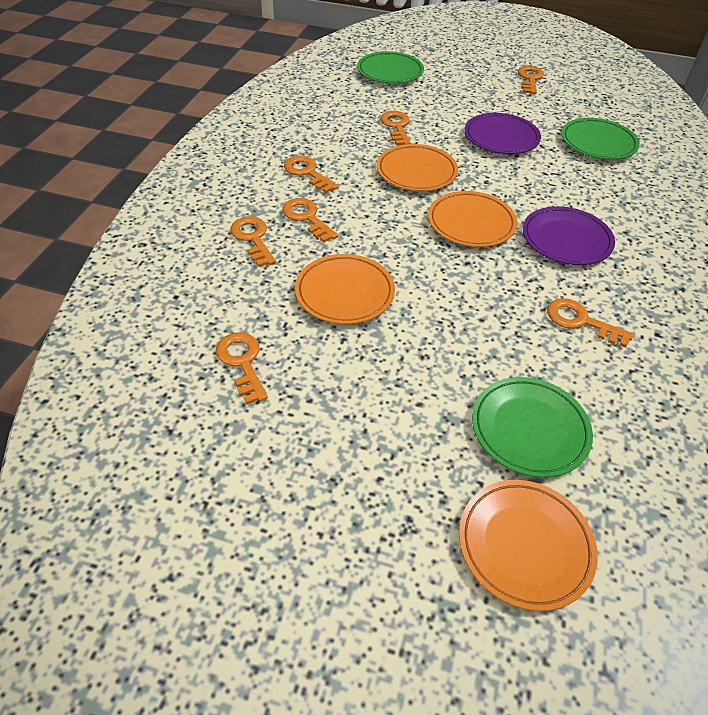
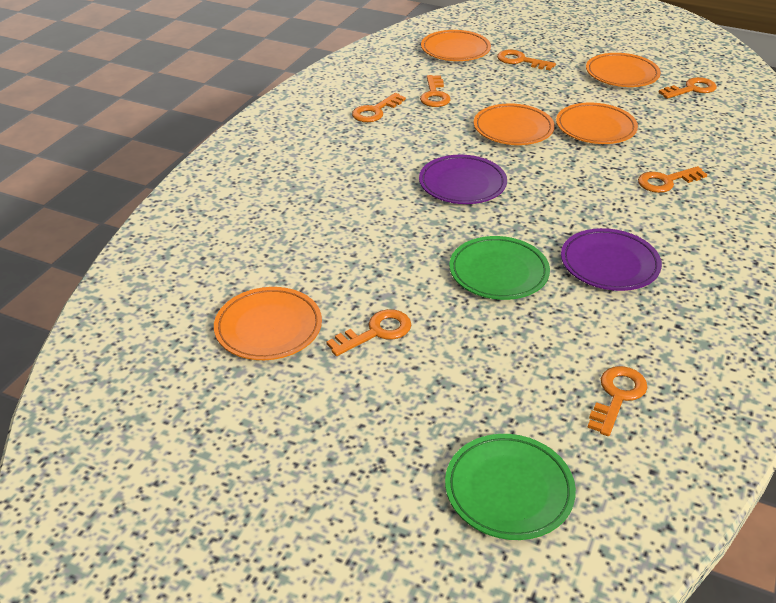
green plate: 3 -> 2
orange plate: 4 -> 5

